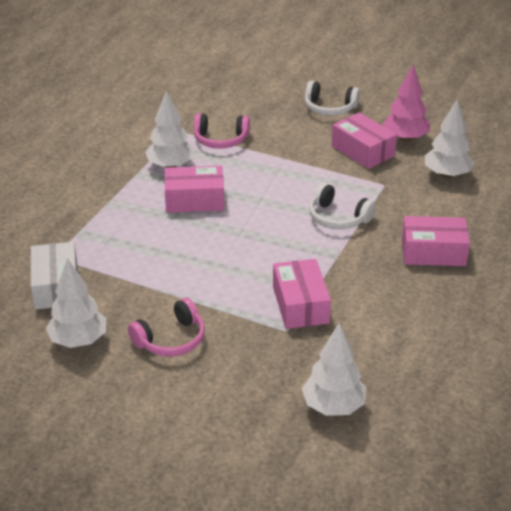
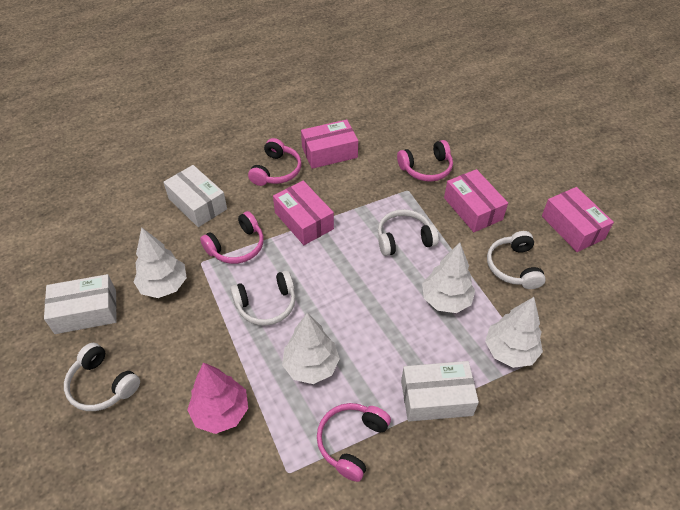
pink headphones: 2 -> 4
white box: 1 -> 3
white headphones: 2 -> 4

